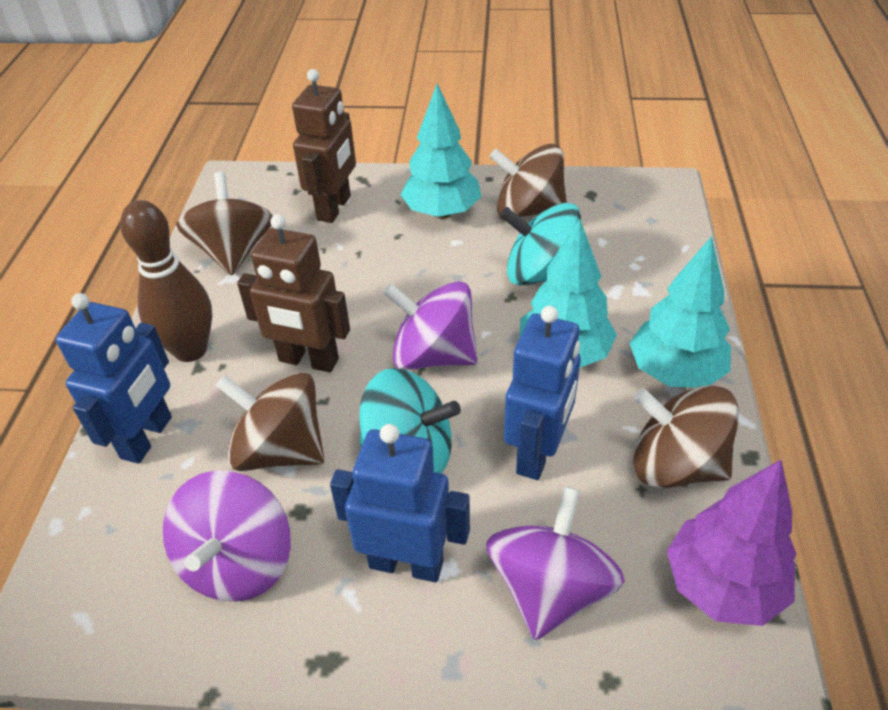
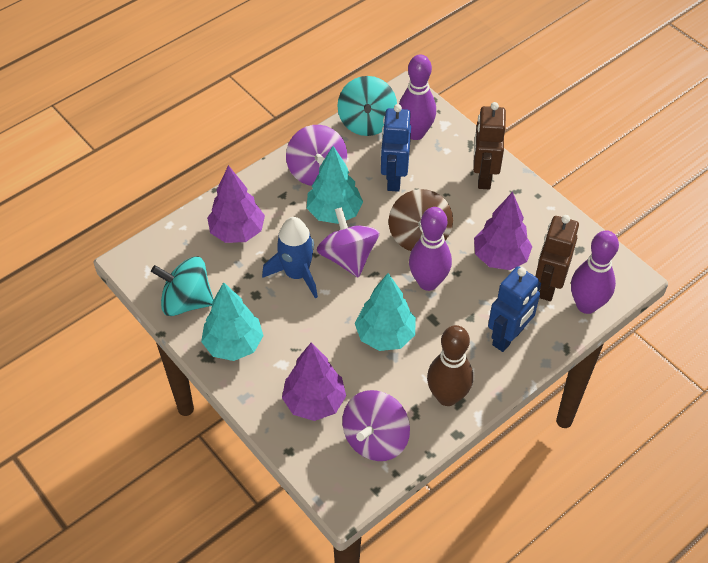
blue robot: 3 -> 2
blue rocket: 0 -> 1
brown spinning top: 4 -> 1
purple bowling pin: 0 -> 3
purple tree: 1 -> 3

